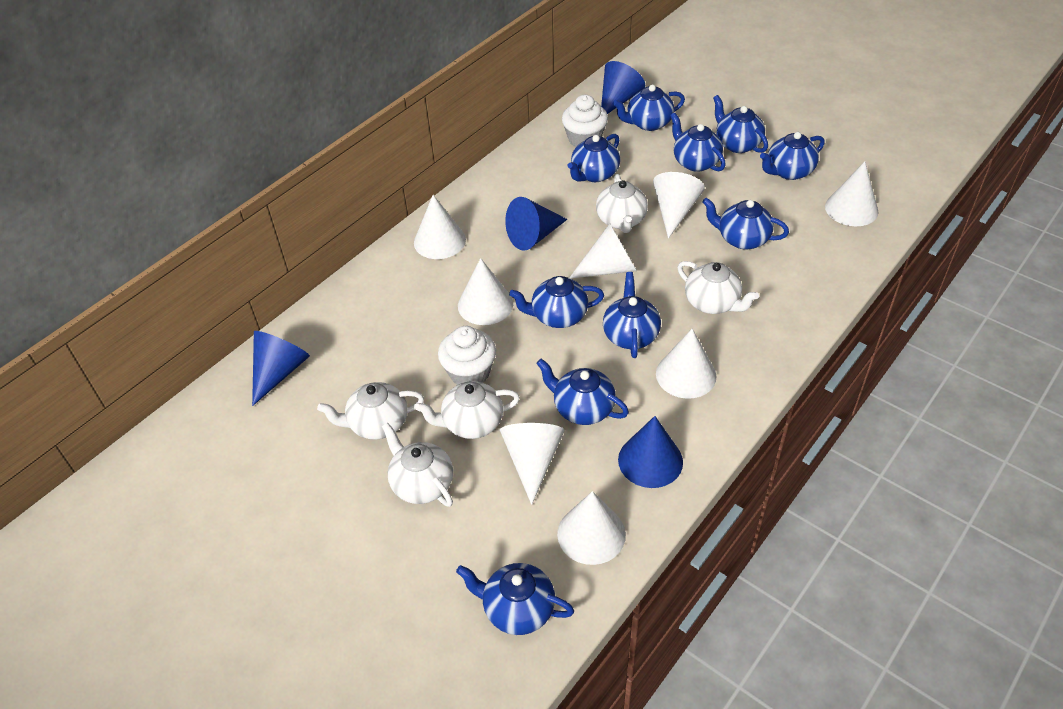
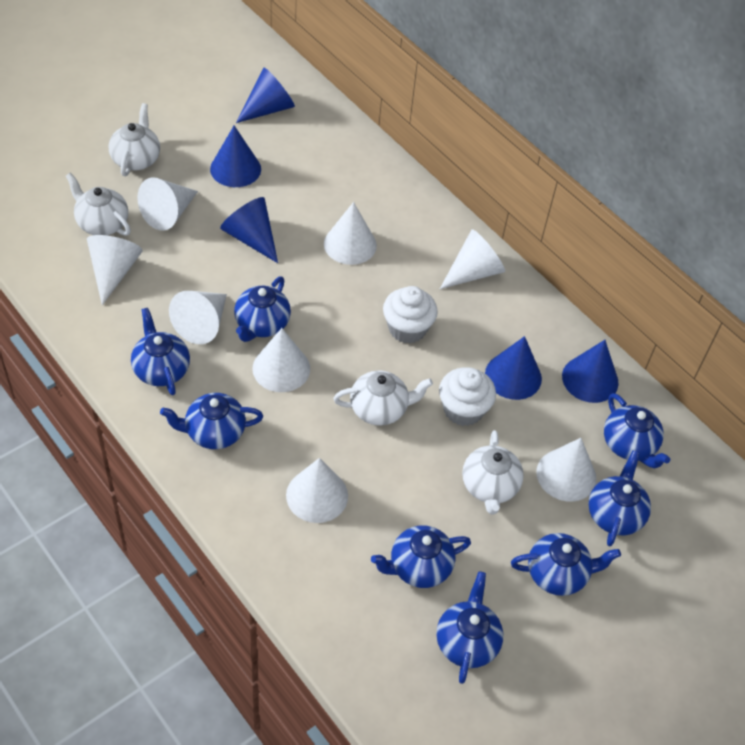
blue cone: 4 -> 5
blue teapot: 10 -> 8
white teapot: 5 -> 4

